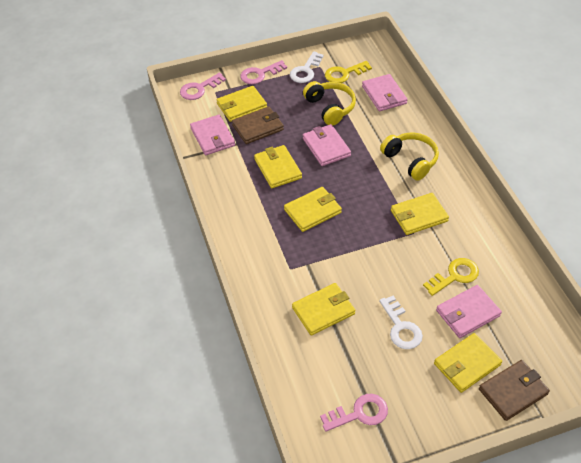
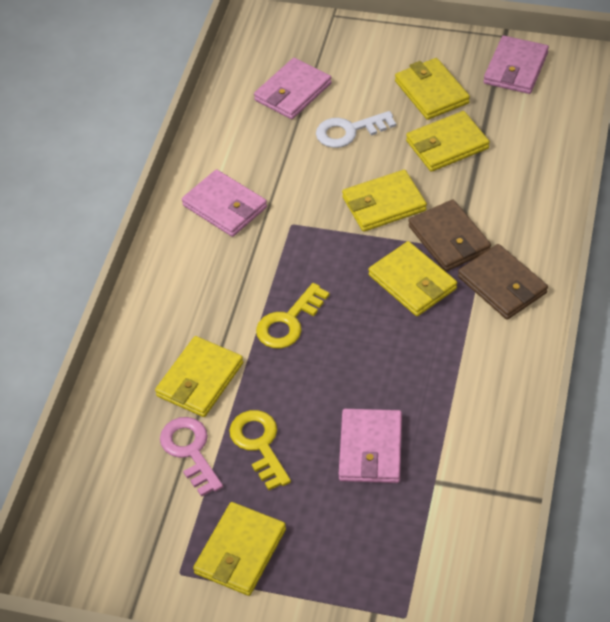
pink key: 3 -> 1
white key: 2 -> 1
yellow headphones: 2 -> 0

